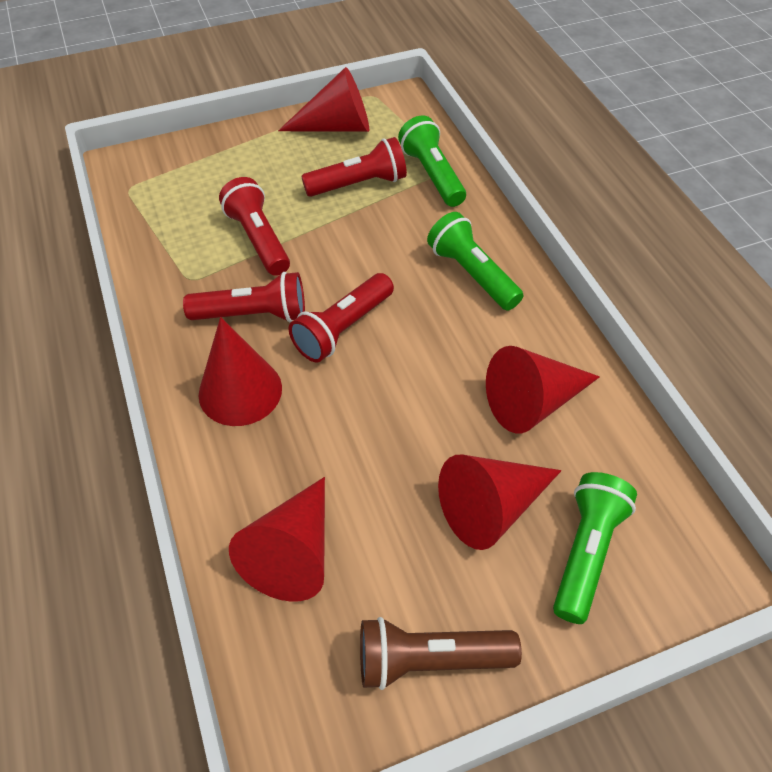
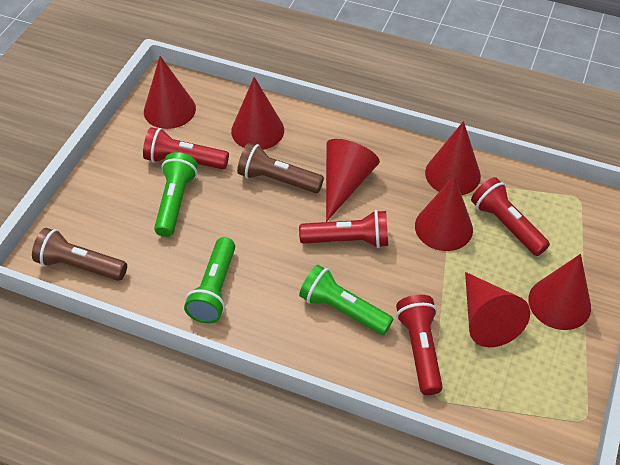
brown flashlight: 1 -> 2
red cone: 5 -> 7

